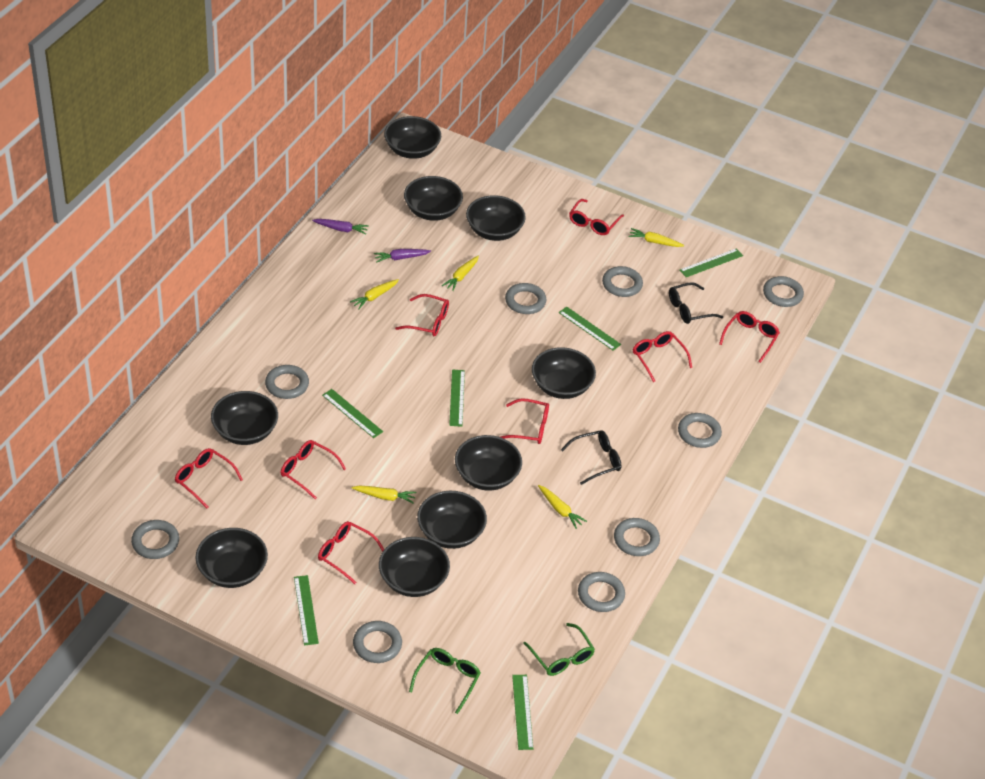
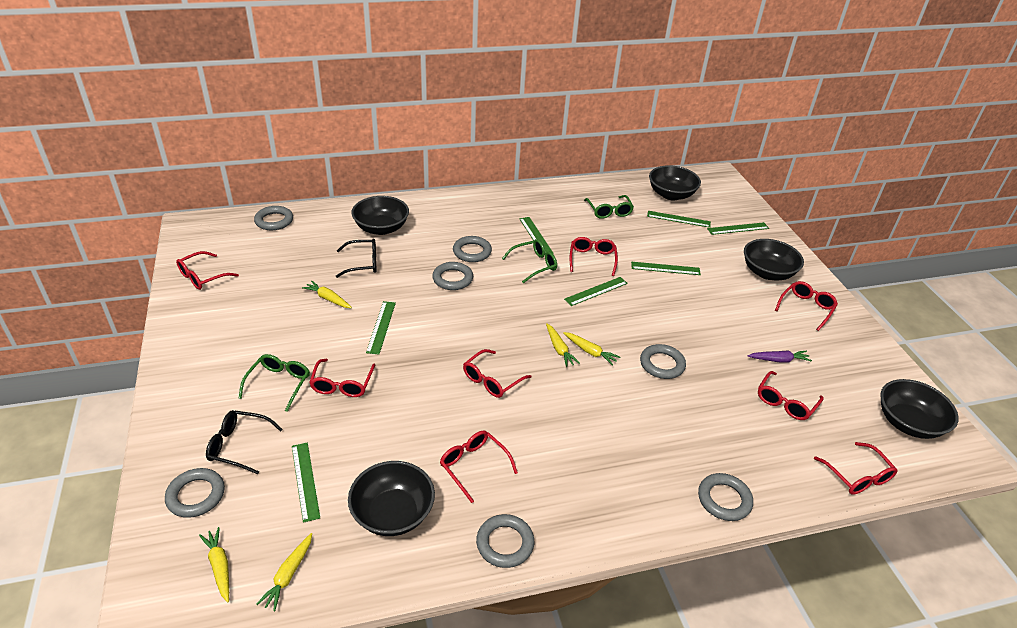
black bowl: 9 -> 5
green glasses: 2 -> 3
green ruler: 6 -> 7
grey ring: 9 -> 7
purple carrot: 2 -> 1

